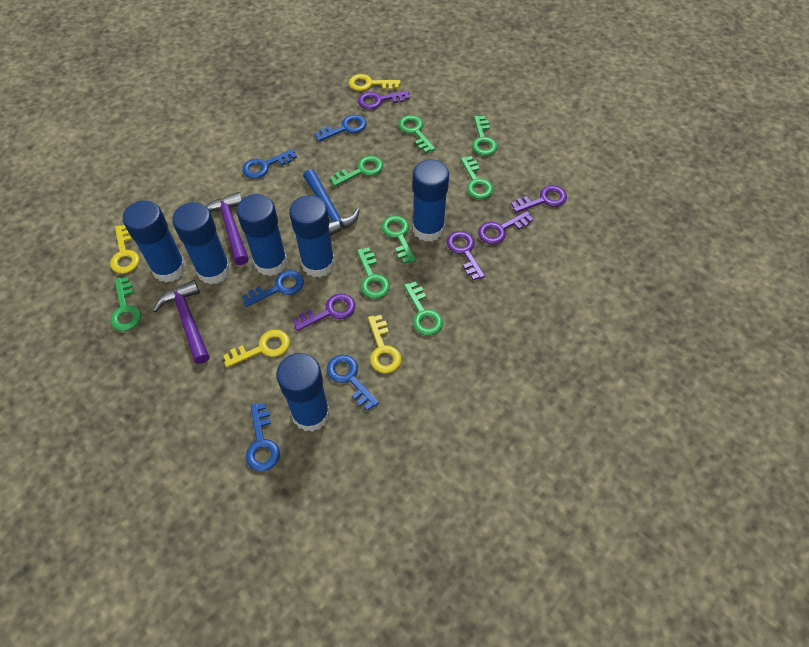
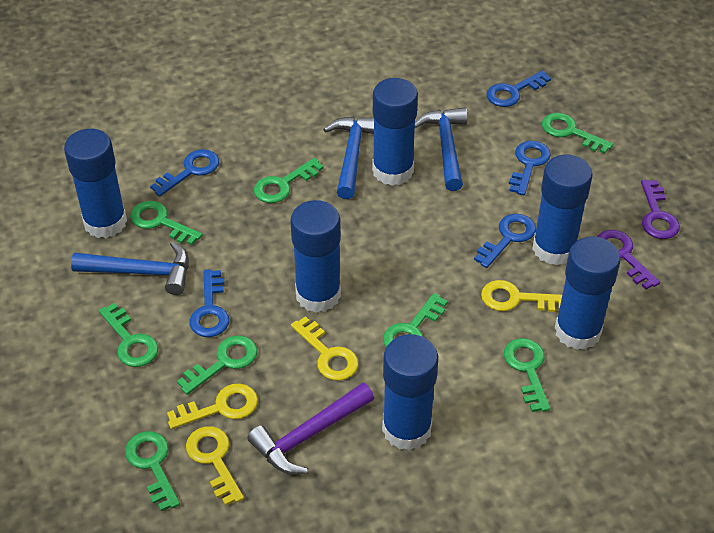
blue hammer: 1 -> 3
purple hammer: 2 -> 1
purple key: 5 -> 2

